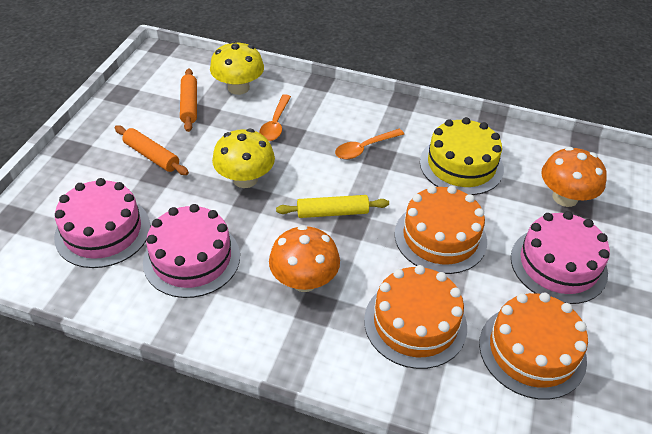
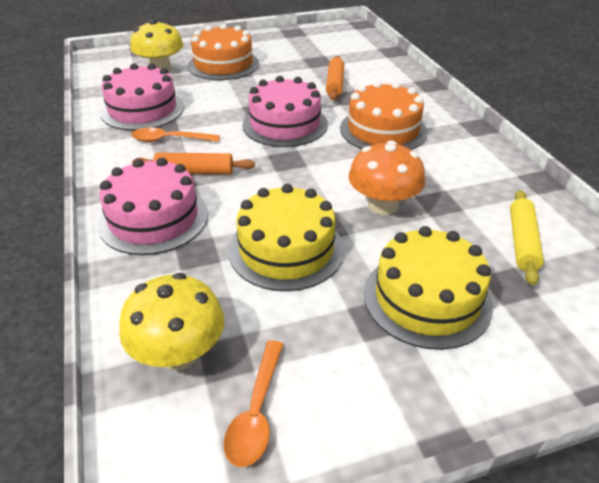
orange cake: 3 -> 2
orange mushroom: 2 -> 1
yellow cake: 1 -> 2

